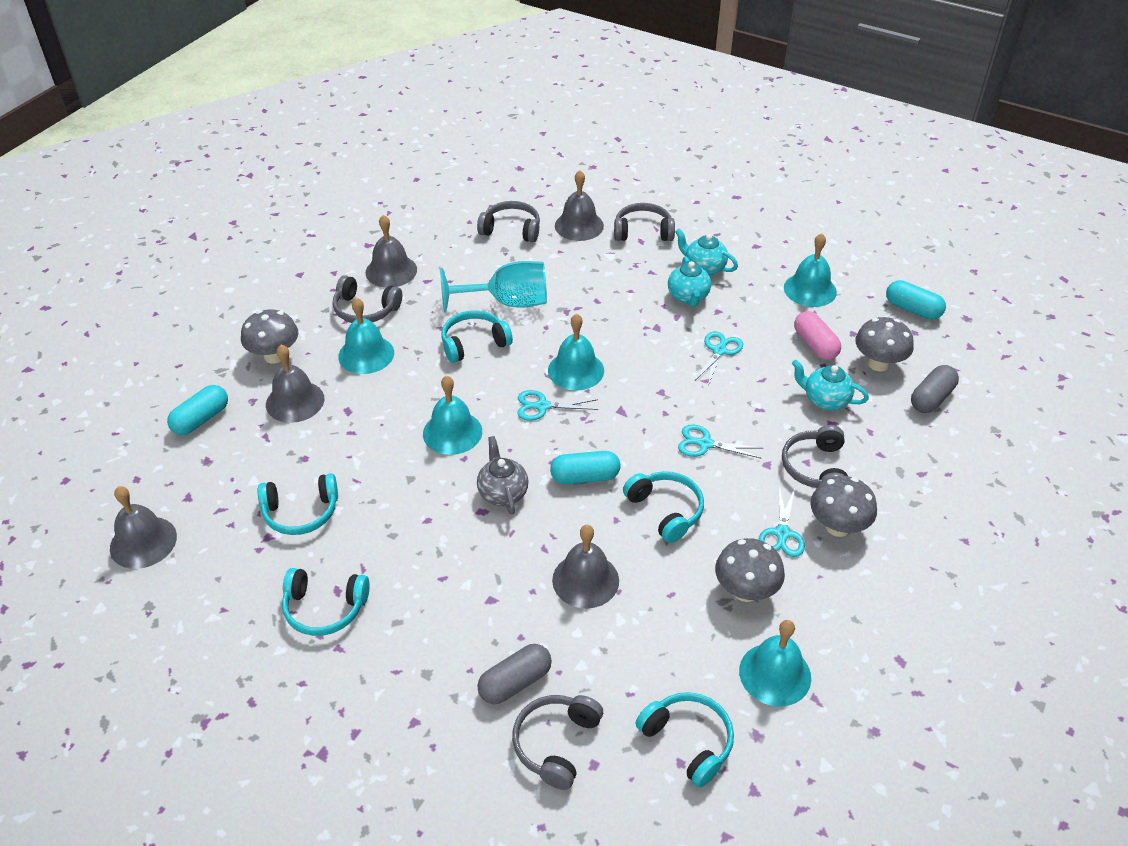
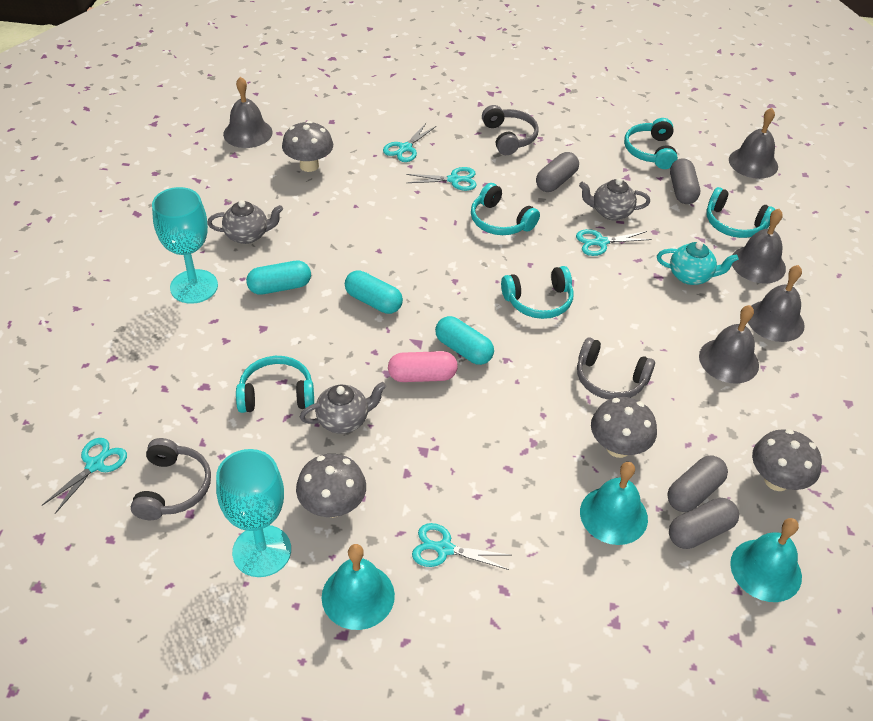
grey capsule: 2 -> 4
grey headphones: 5 -> 3
grey teapot: 1 -> 3
turquoise bell: 5 -> 3
turquoise goblet: 1 -> 2
turquoise scissors: 4 -> 5
turquoise teapot: 3 -> 1

